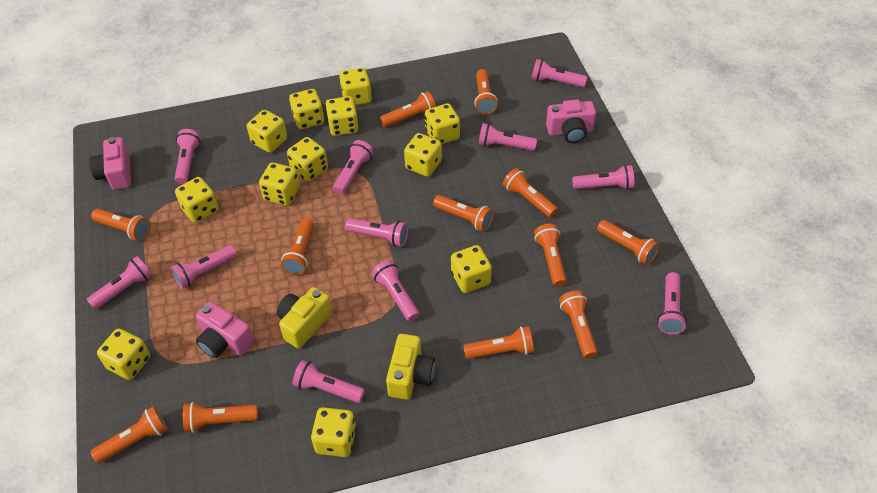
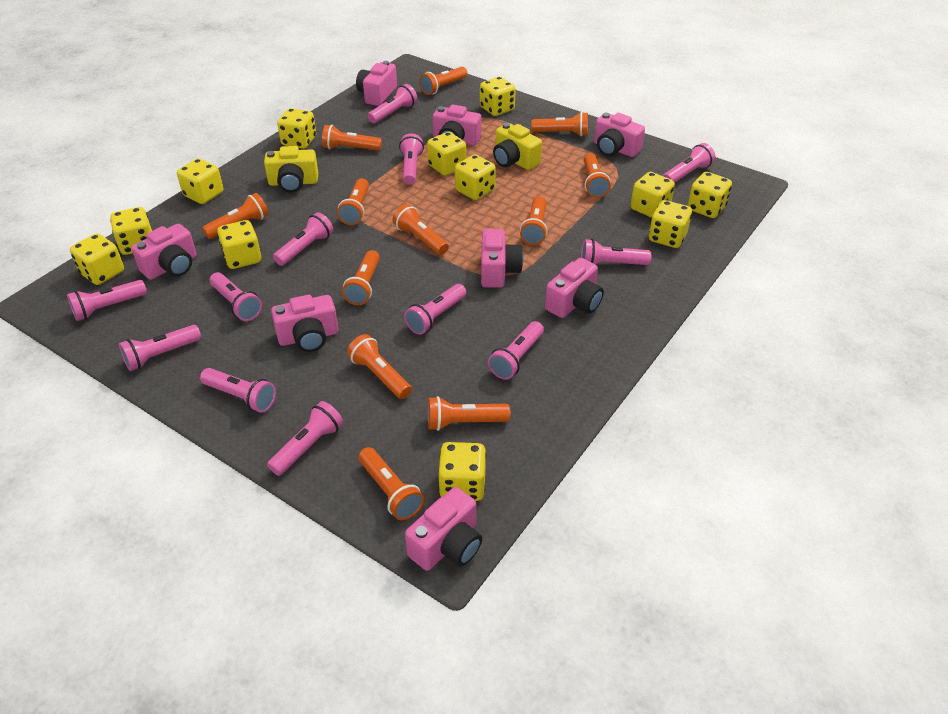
pink camera: 3 -> 8
pink flashlight: 11 -> 12

